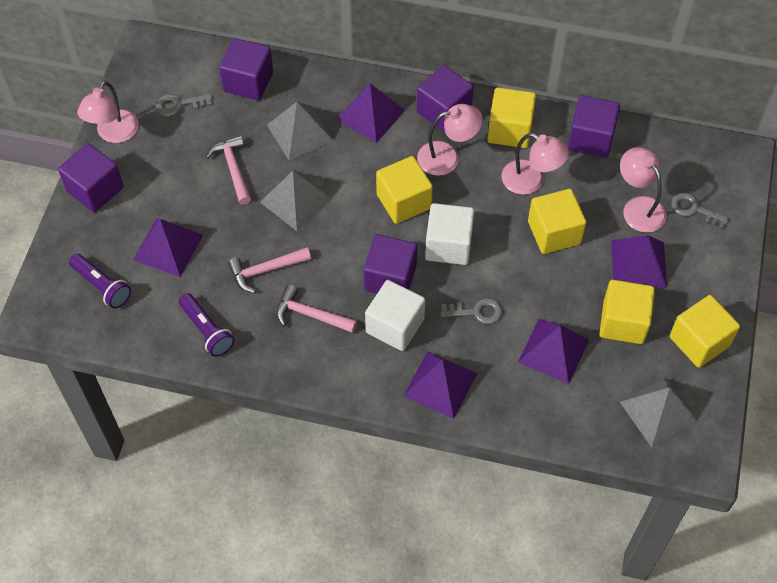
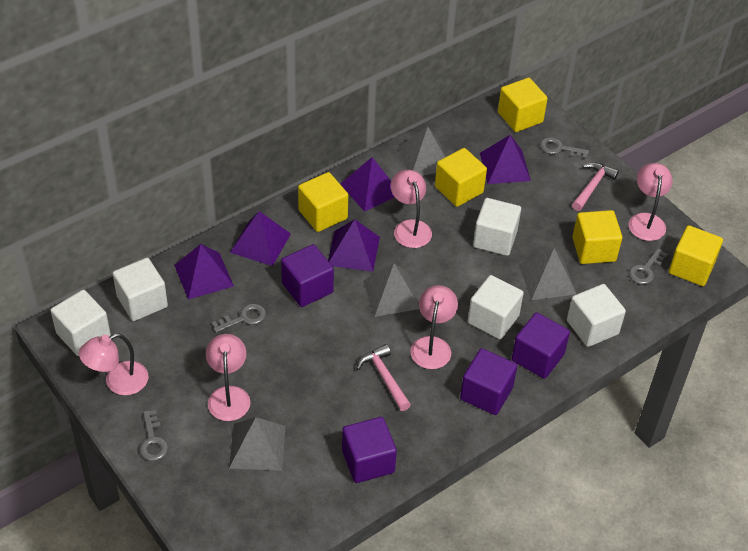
grey key: 3 -> 4
grey pyramid: 3 -> 4
pink hammer: 3 -> 2
pink lamp: 4 -> 5
purple cube: 5 -> 4
purple flashlight: 2 -> 0
white cube: 2 -> 5

